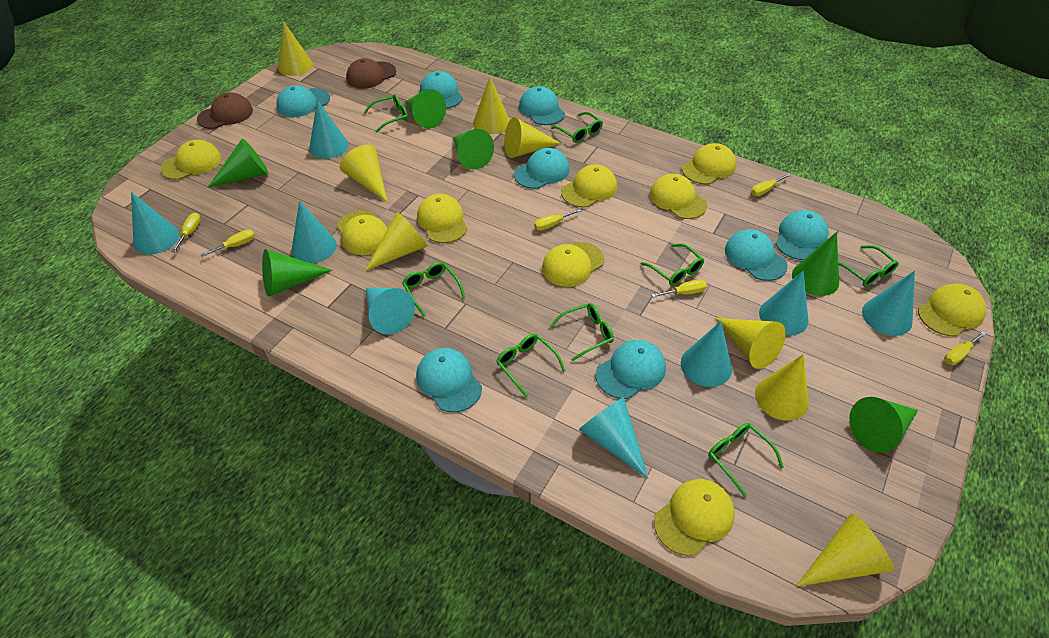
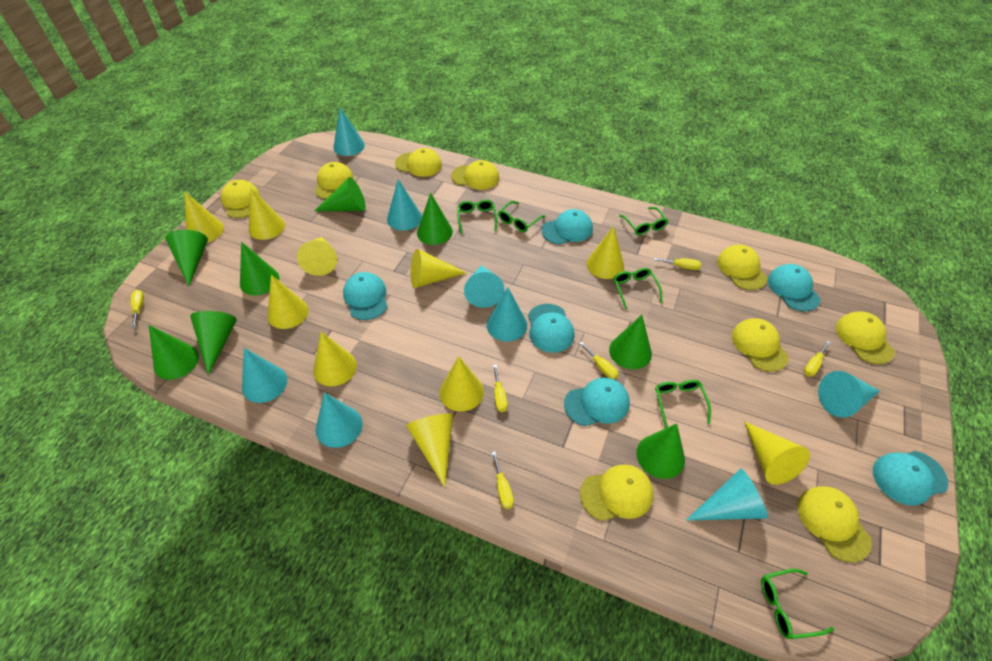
brown cap: 2 -> 0
green cone: 6 -> 8
green glasses: 8 -> 6
turquoise cap: 8 -> 6
yellow cone: 8 -> 10

